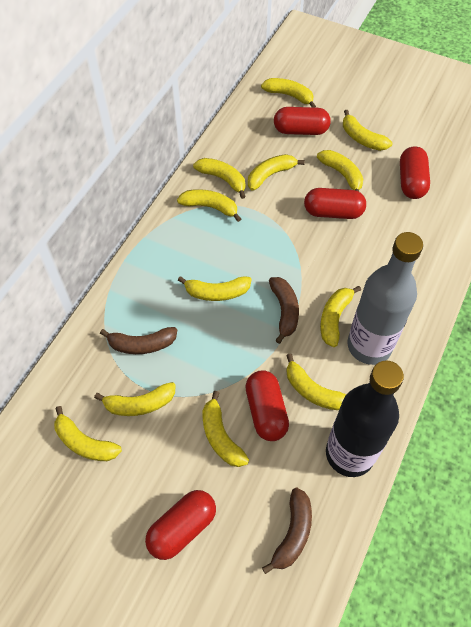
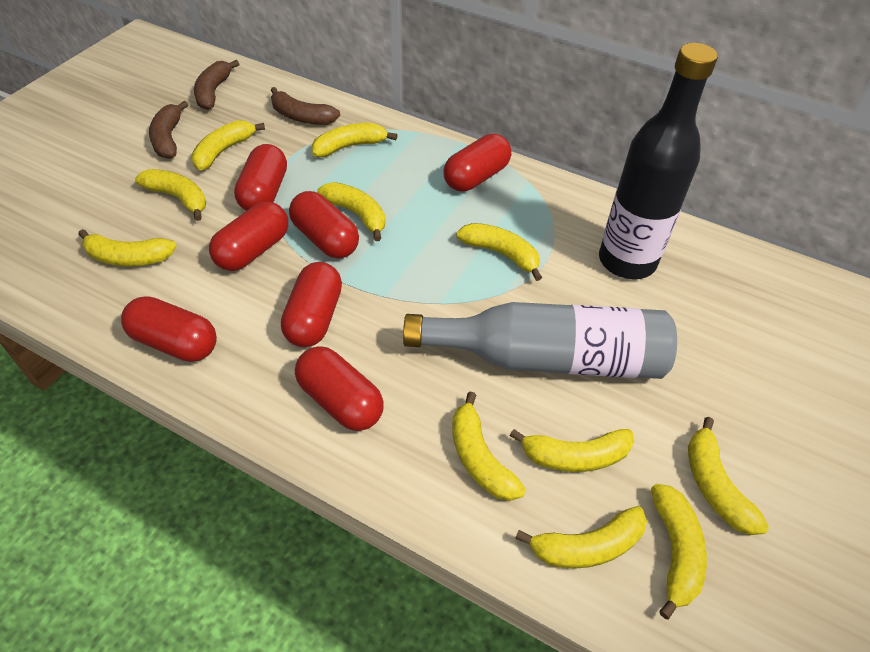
red capsule: 5 -> 7
yellow banana: 12 -> 11

